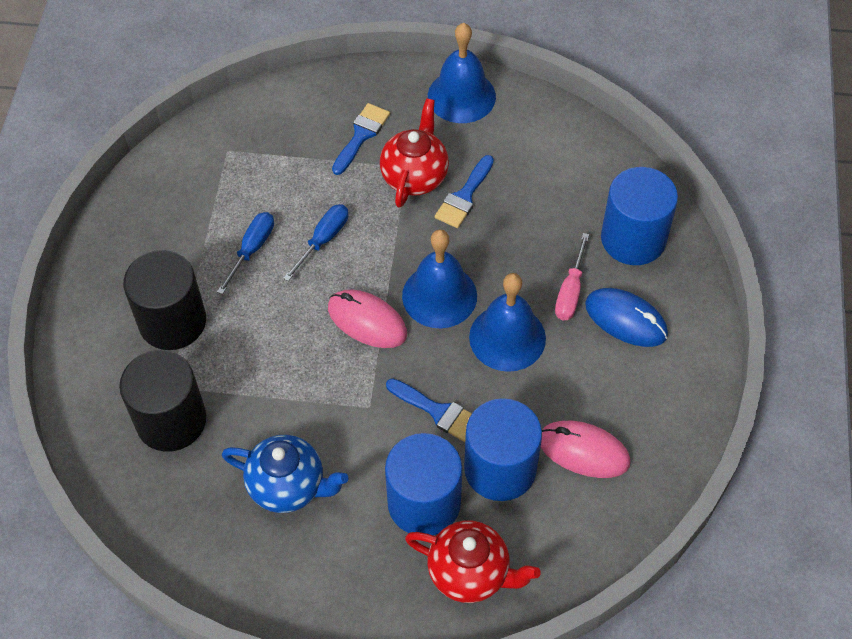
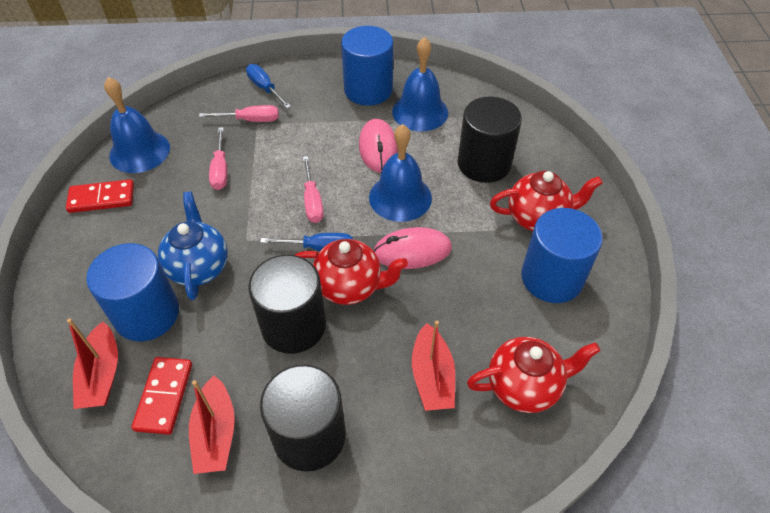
black cylinder: 2 -> 3
blue brush: 3 -> 0
blue mouse: 1 -> 0
pink screwdriver: 1 -> 3
red boat: 0 -> 3
red domino: 0 -> 2
red teapot: 2 -> 3

